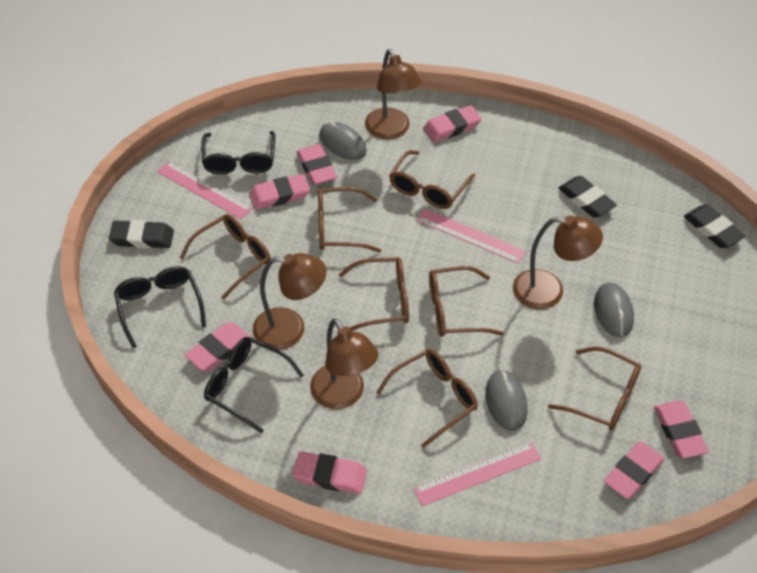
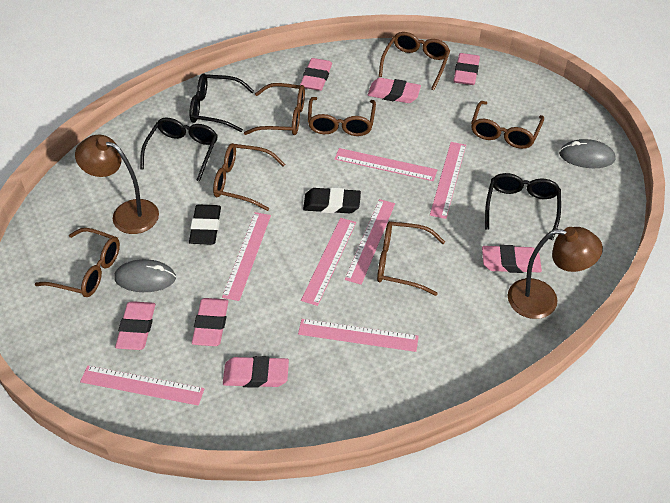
black eraser: 3 -> 2
brown lamp: 4 -> 2
grey mouse: 3 -> 2
pink ruler: 3 -> 7

